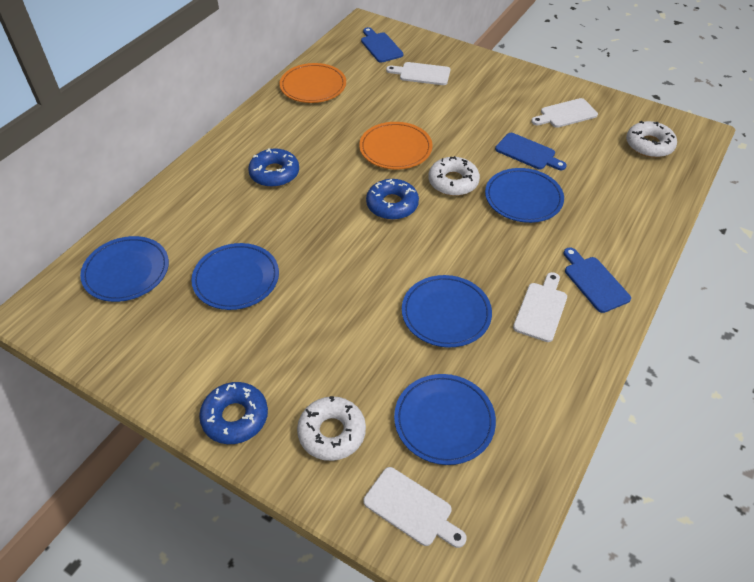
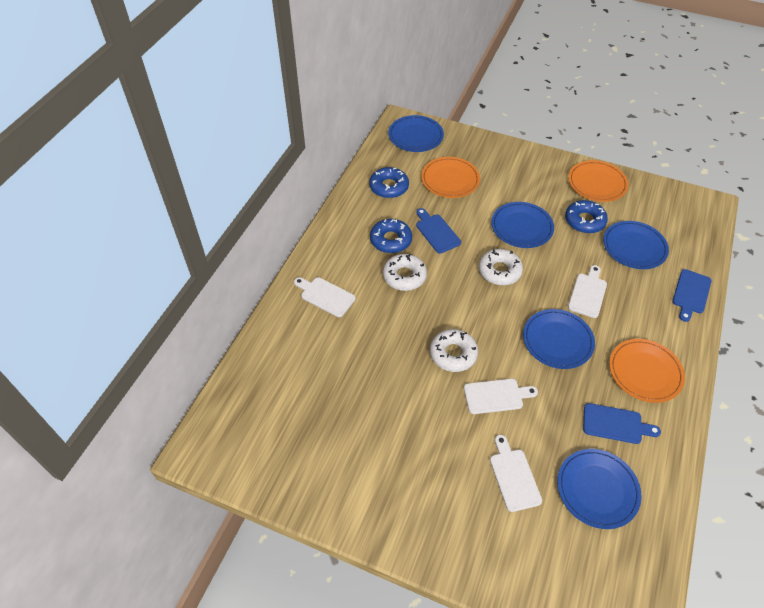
orange plate: 2 -> 3

